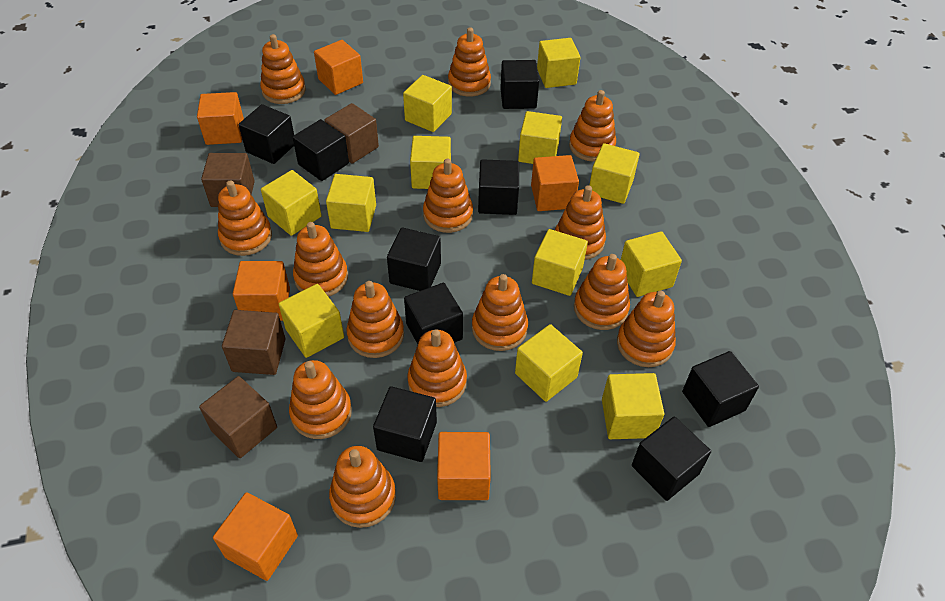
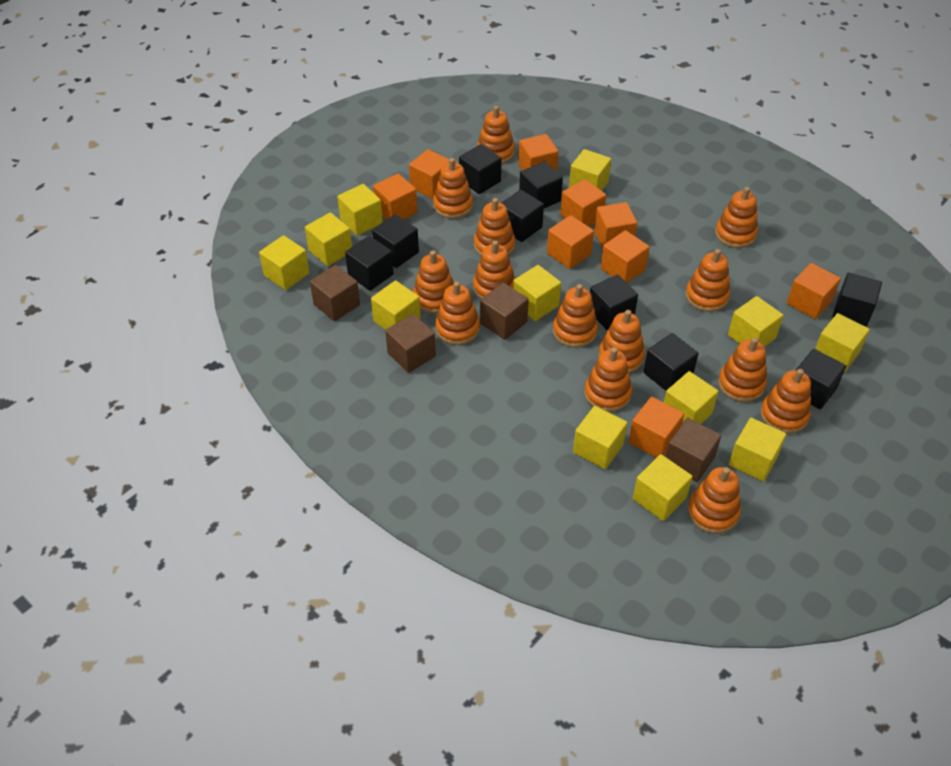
orange cube: 6 -> 9

